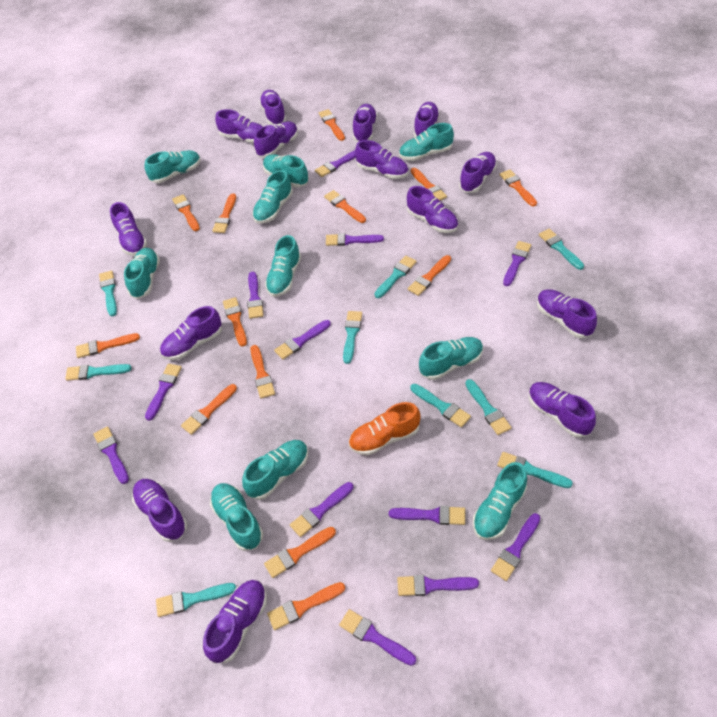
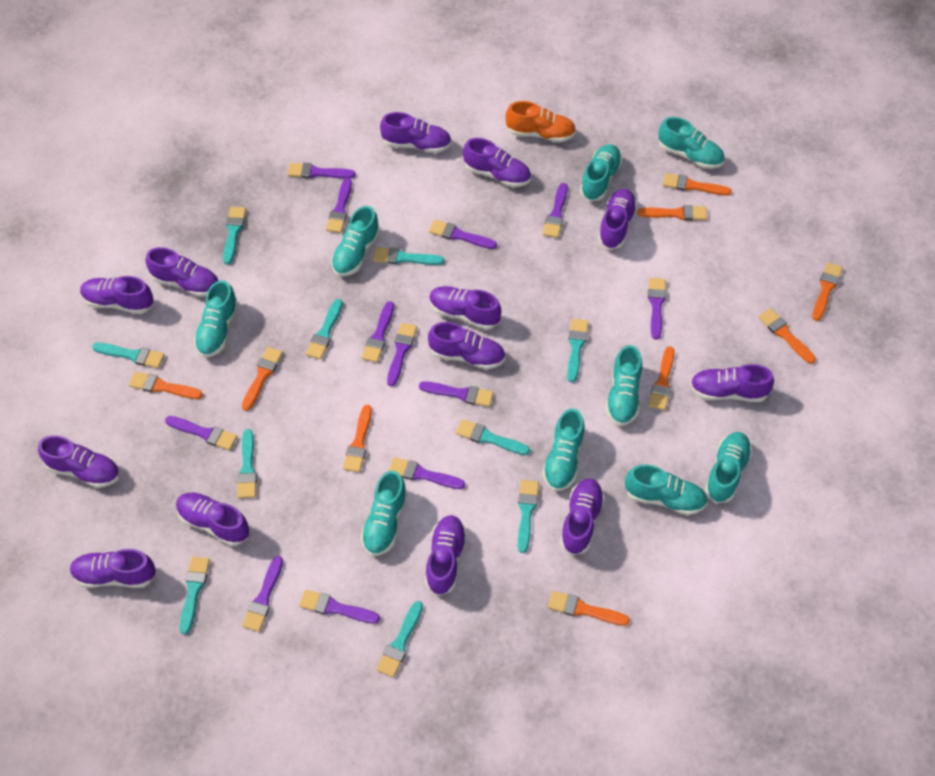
orange brush: 13 -> 9
purple shoe: 14 -> 13
turquoise brush: 9 -> 10
turquoise shoe: 10 -> 9

